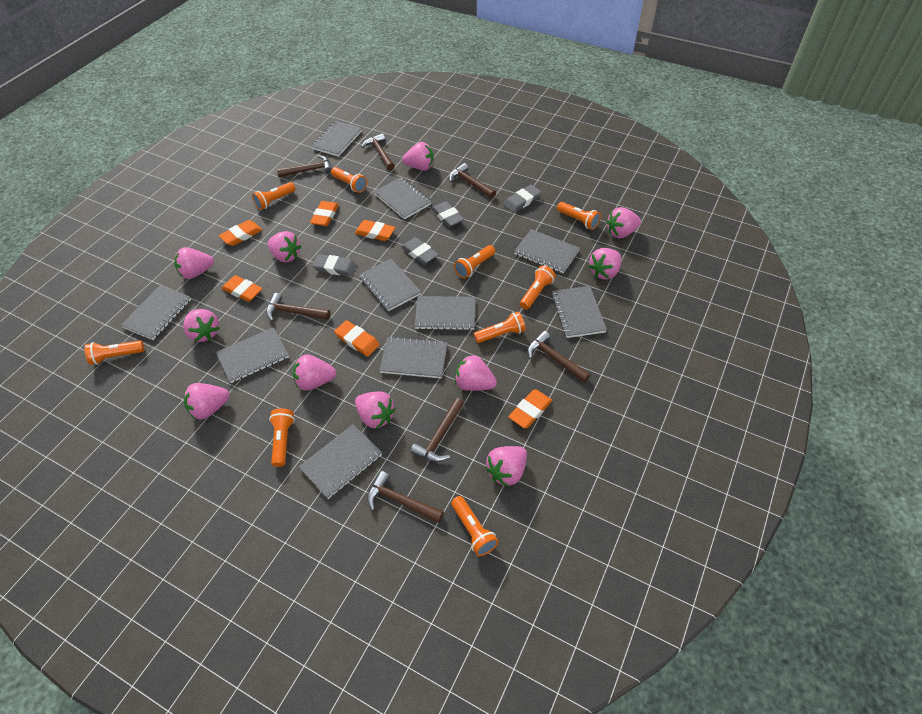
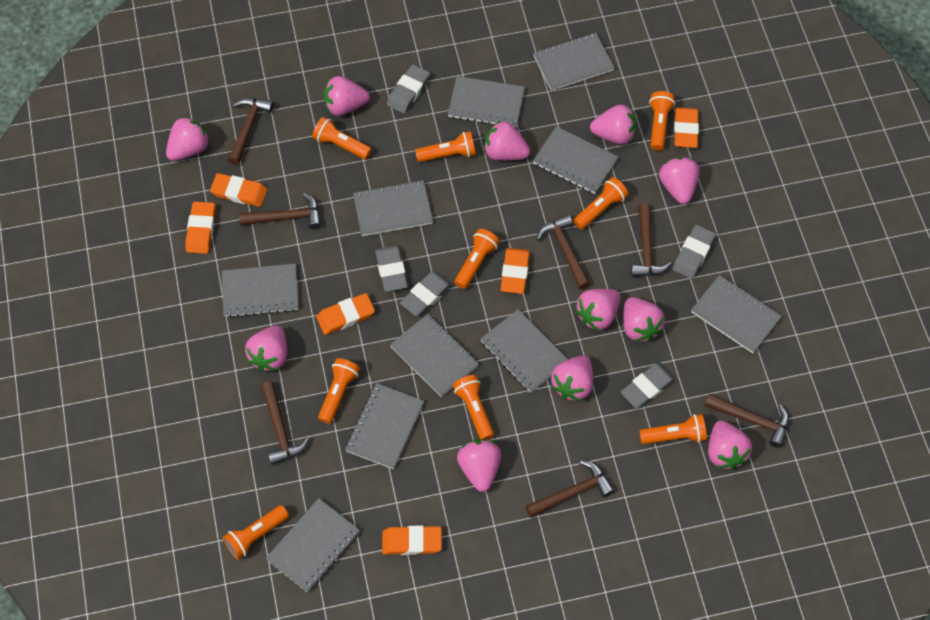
grey eraser: 4 -> 5

